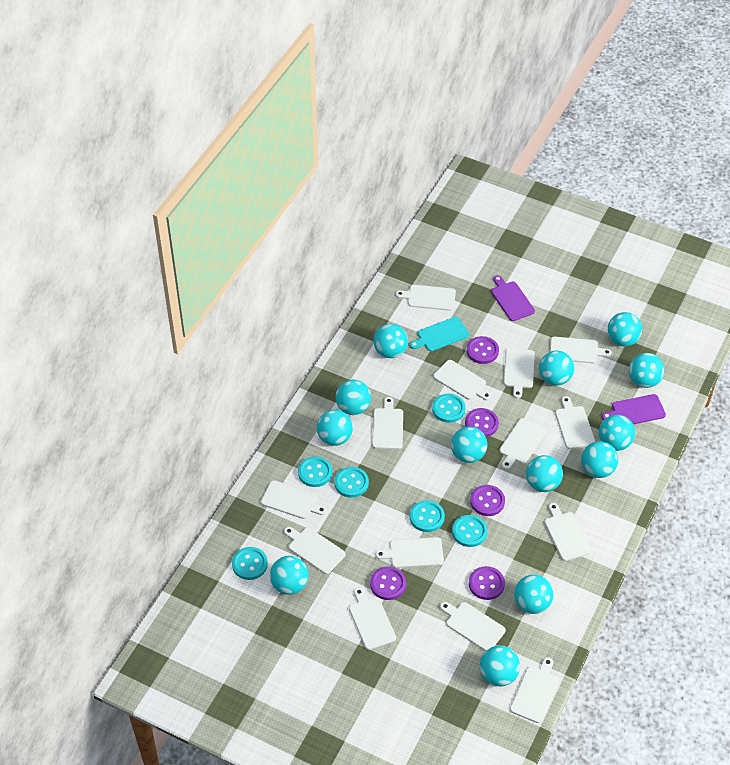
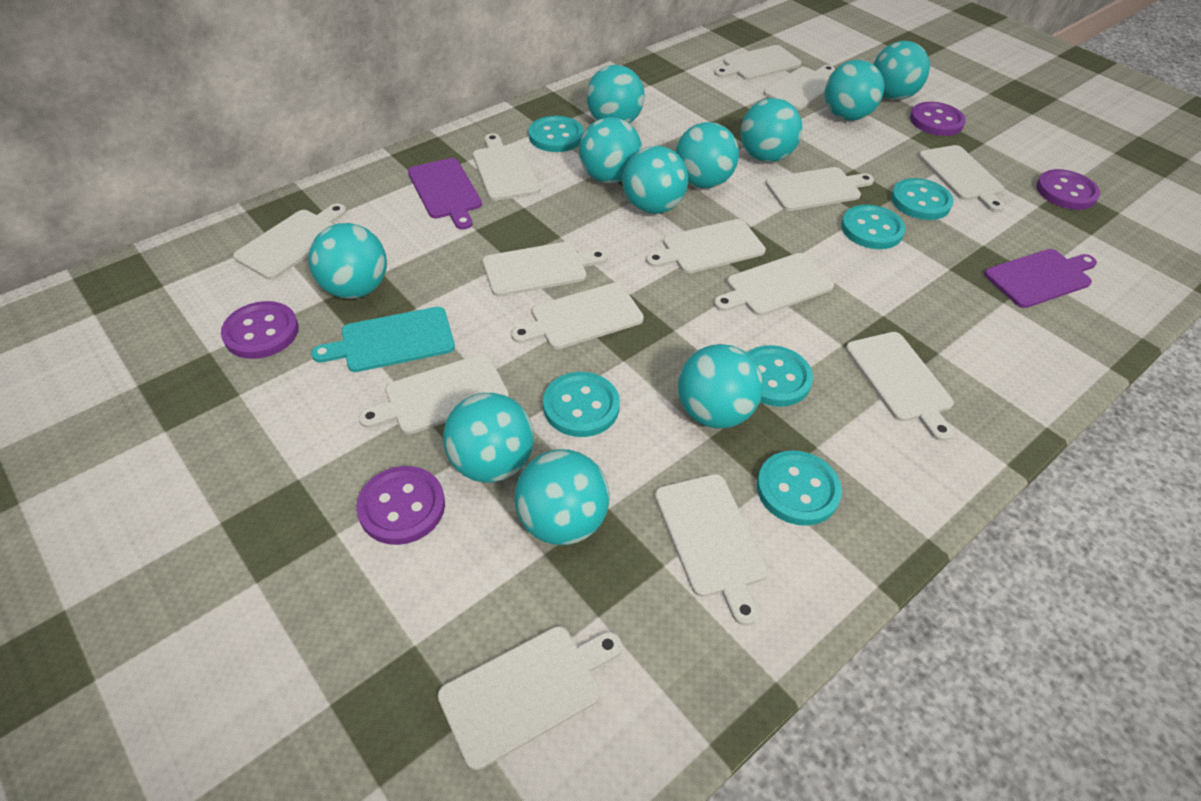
purple button: 5 -> 4
turquoise ball: 13 -> 11

